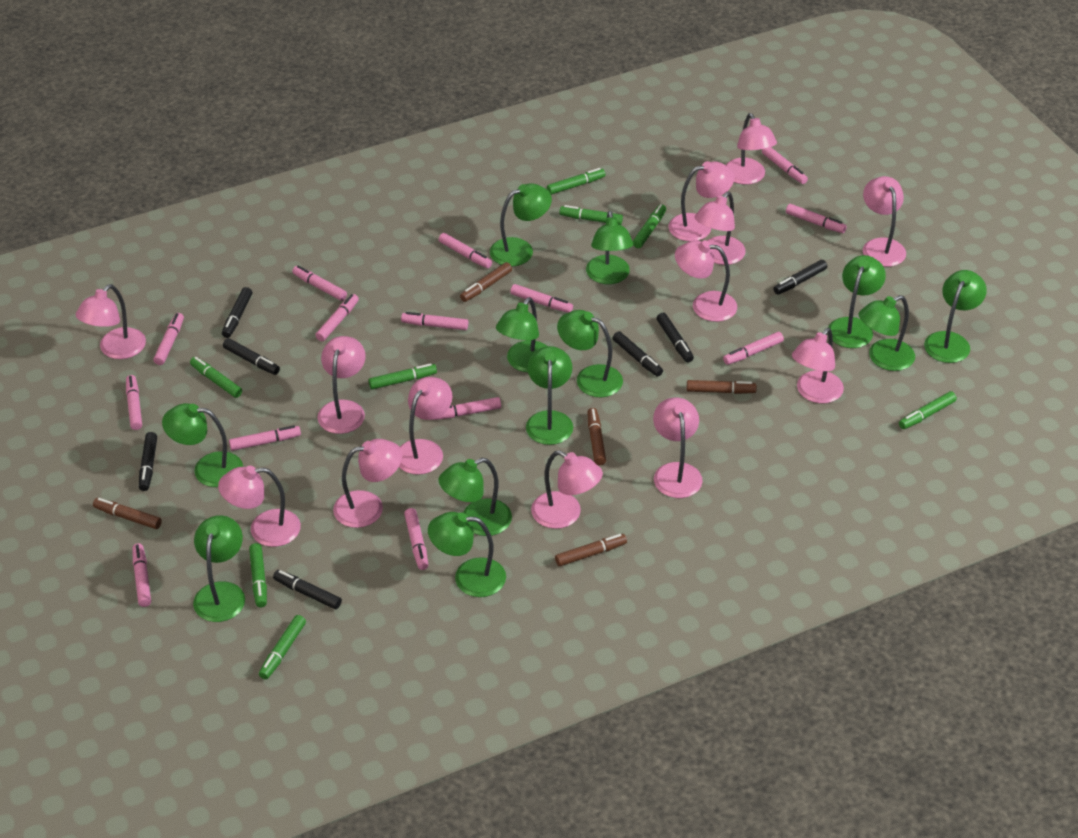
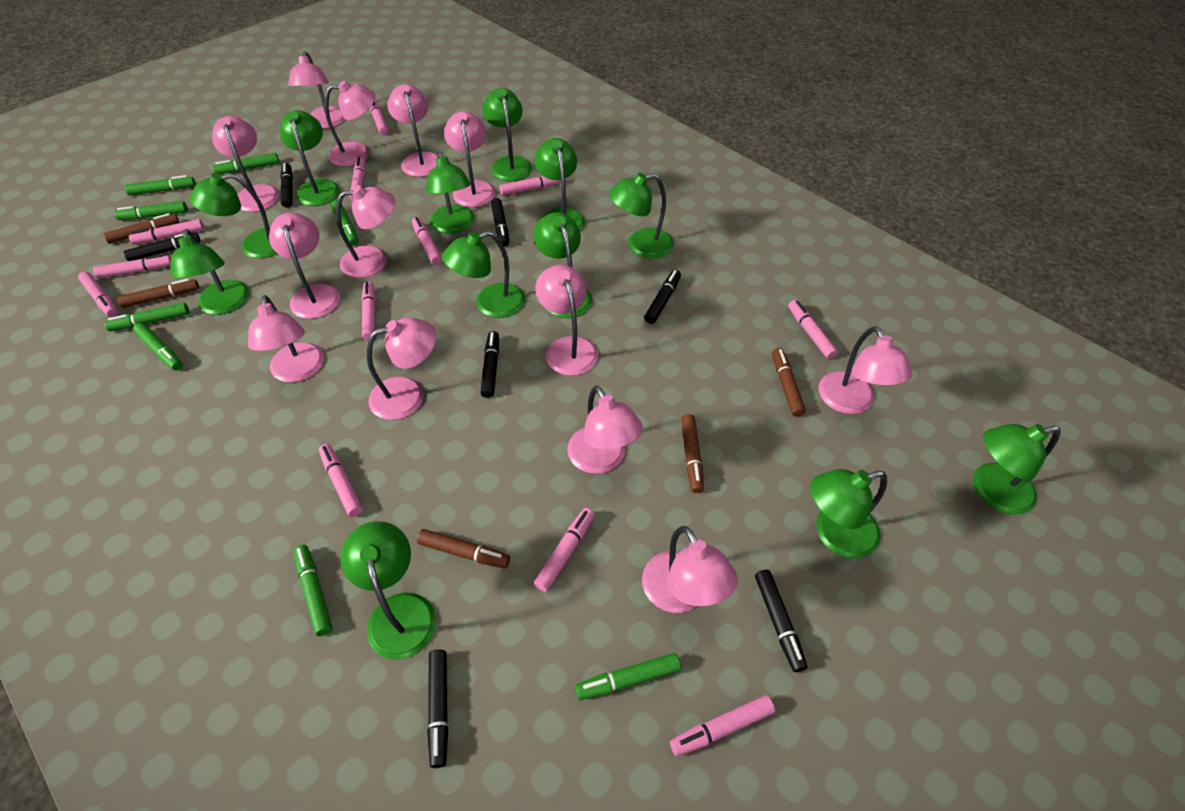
pink marker: 14 -> 12

